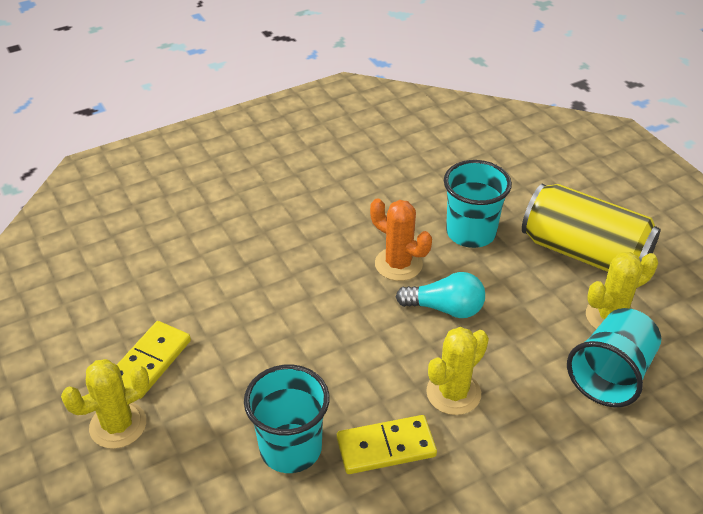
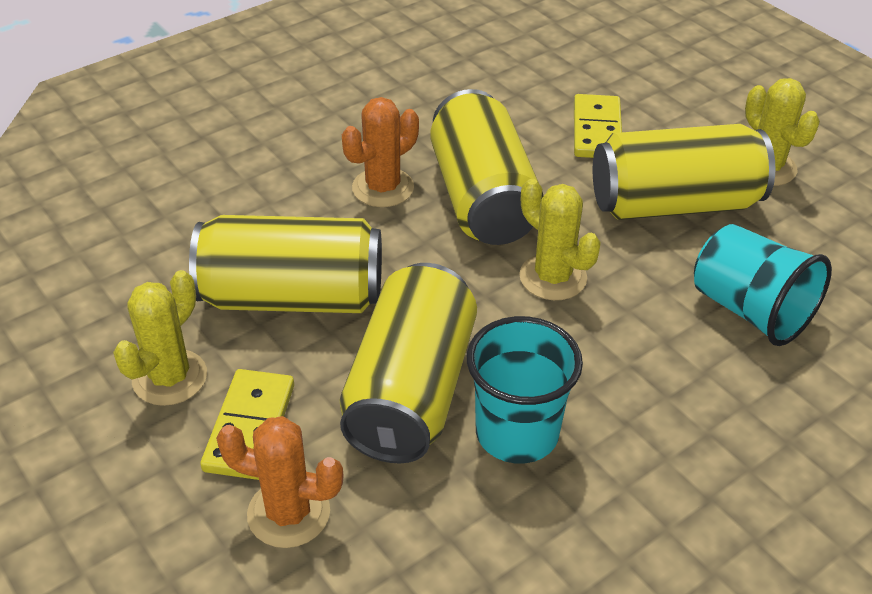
orange cactus: 1 -> 2
turquoise cup: 3 -> 2
turquoise light bulb: 1 -> 0
yellow can: 1 -> 4

